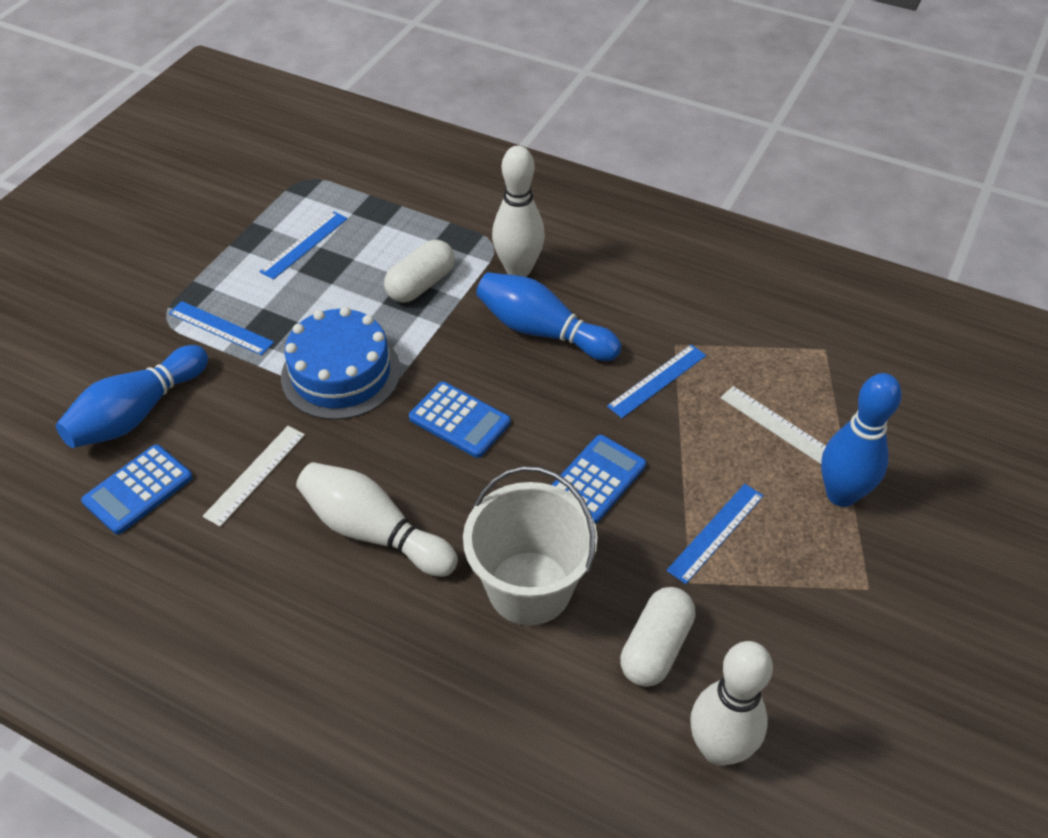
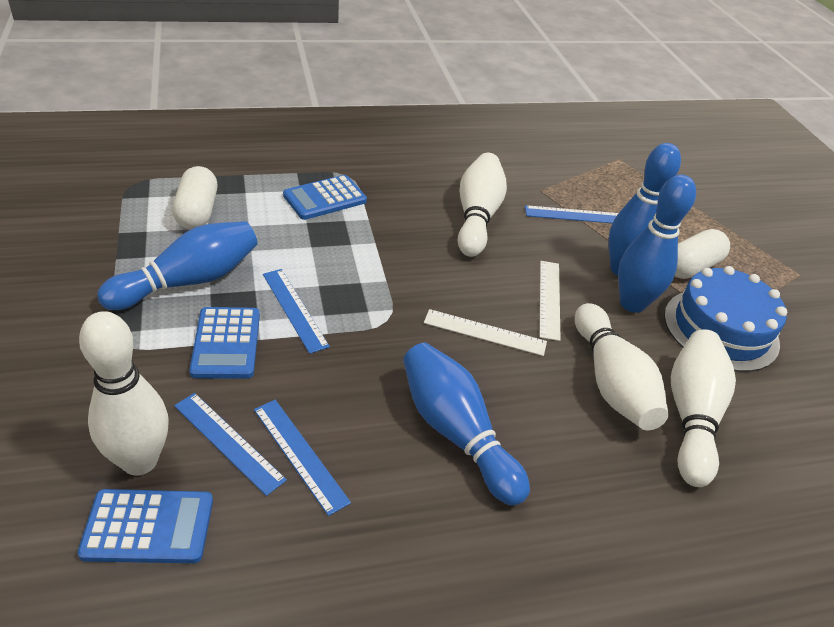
blue bowling pin: 3 -> 4
white bowling pin: 3 -> 4
white bucket: 1 -> 0

